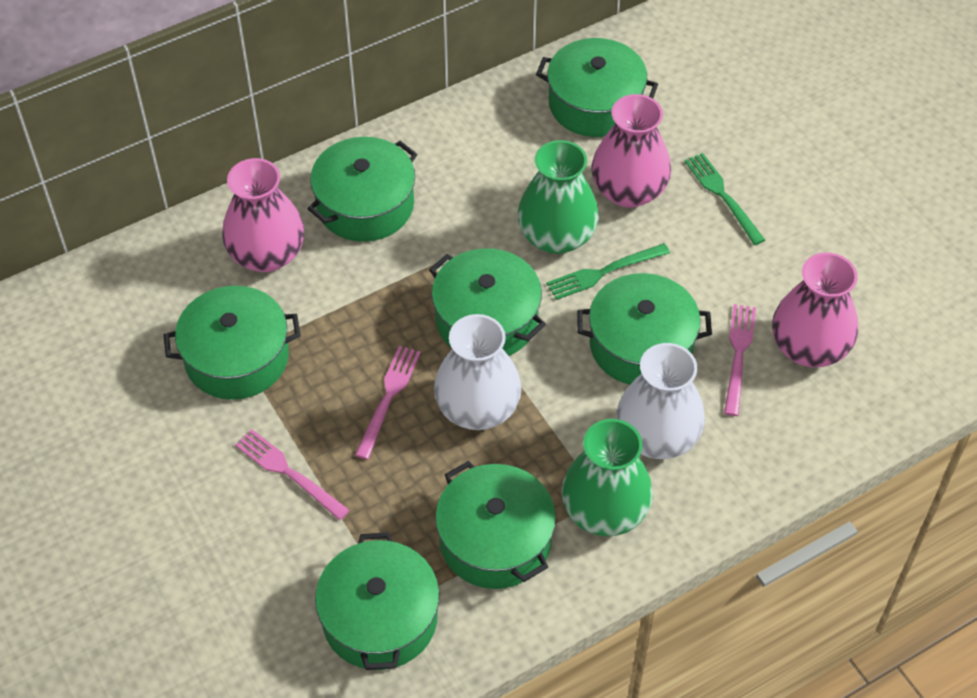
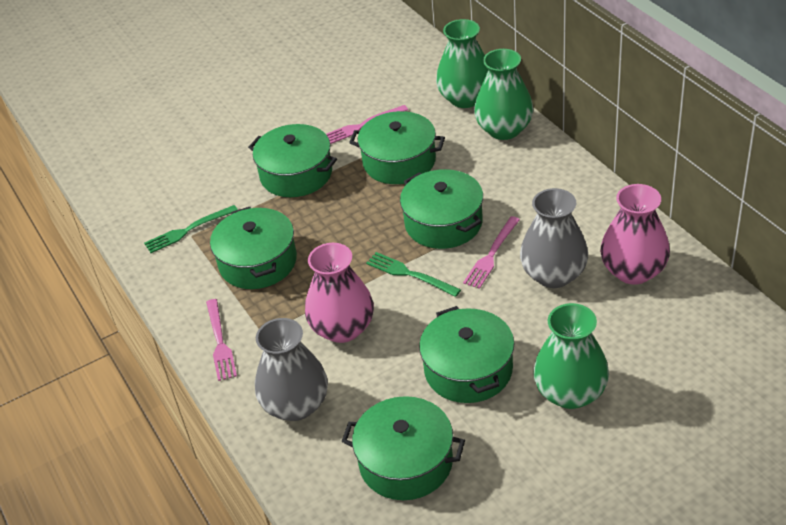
green pot: 7 -> 6
green vase: 2 -> 3
grey vase: 0 -> 2
pink vase: 3 -> 2
white vase: 2 -> 0

